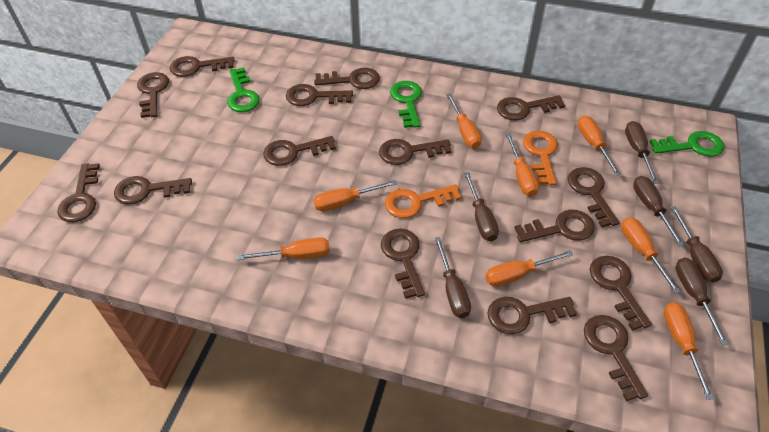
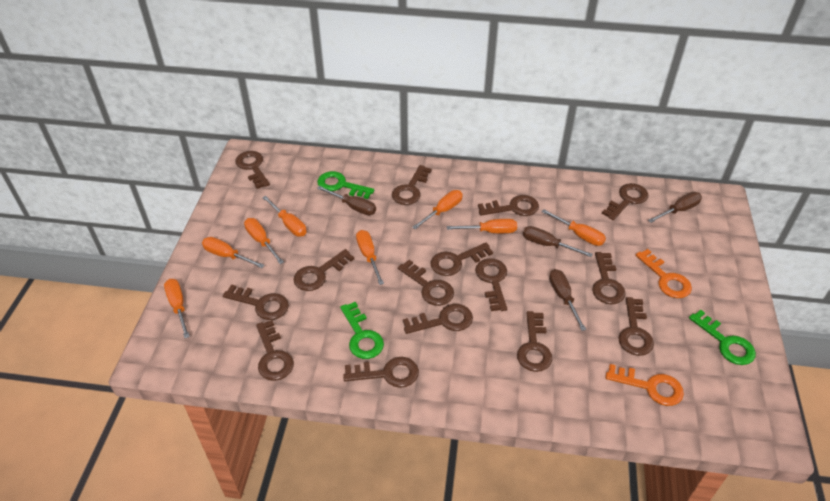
brown screwdriver: 6 -> 4

